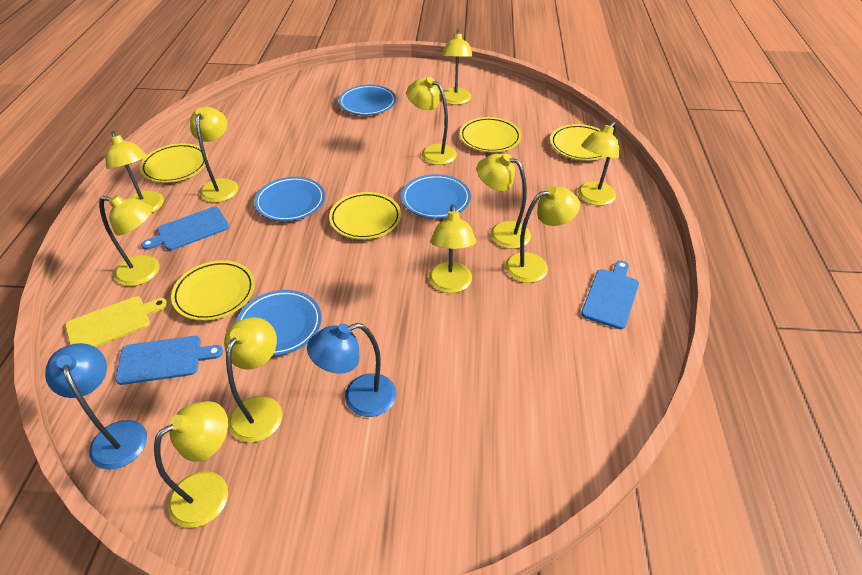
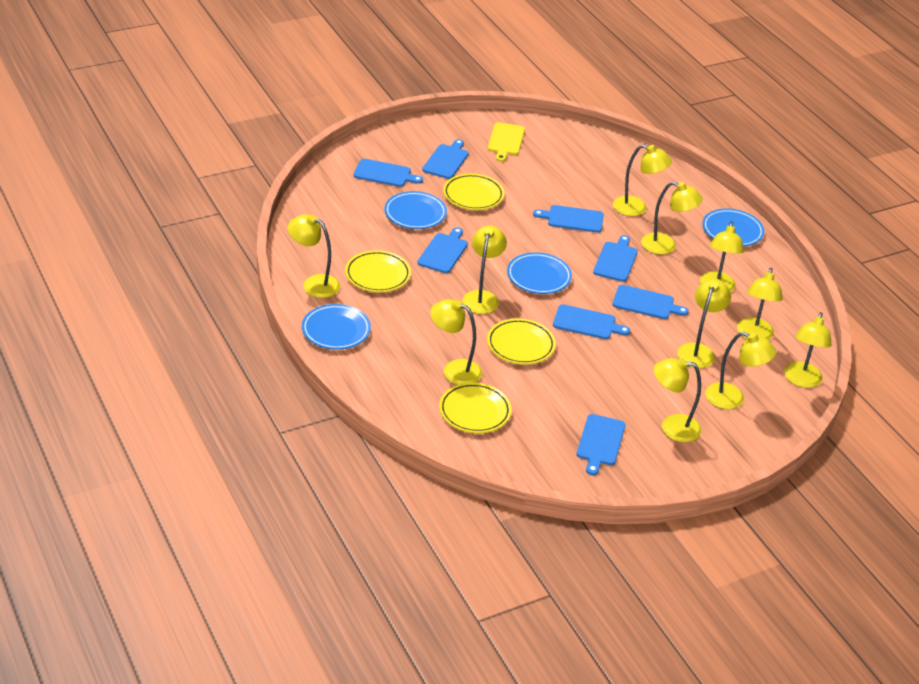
blue cutting board: 3 -> 8
blue lamp: 2 -> 0
yellow plate: 5 -> 4

